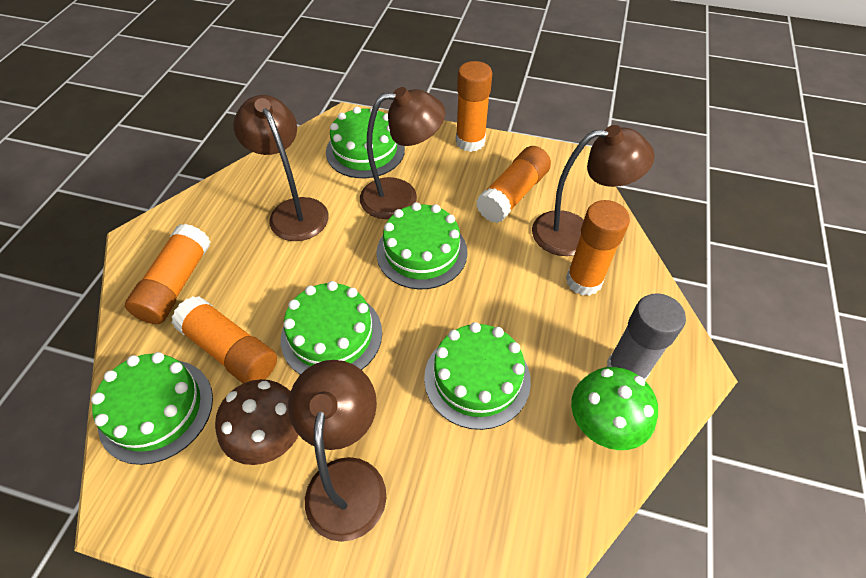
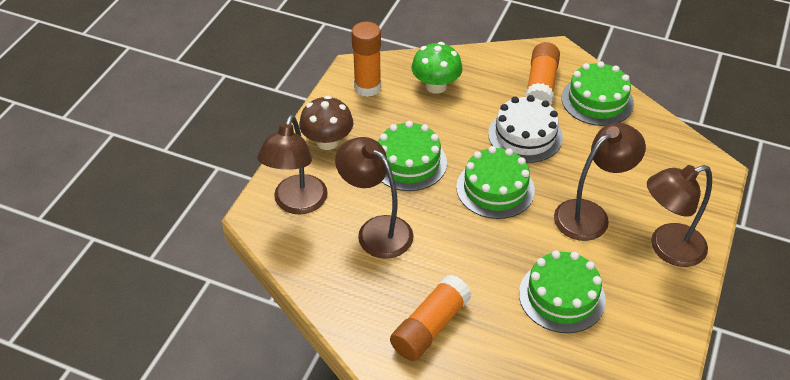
green cake: 5 -> 4
grey glue stick: 1 -> 0
orange glue stick: 5 -> 3
white cake: 0 -> 1

